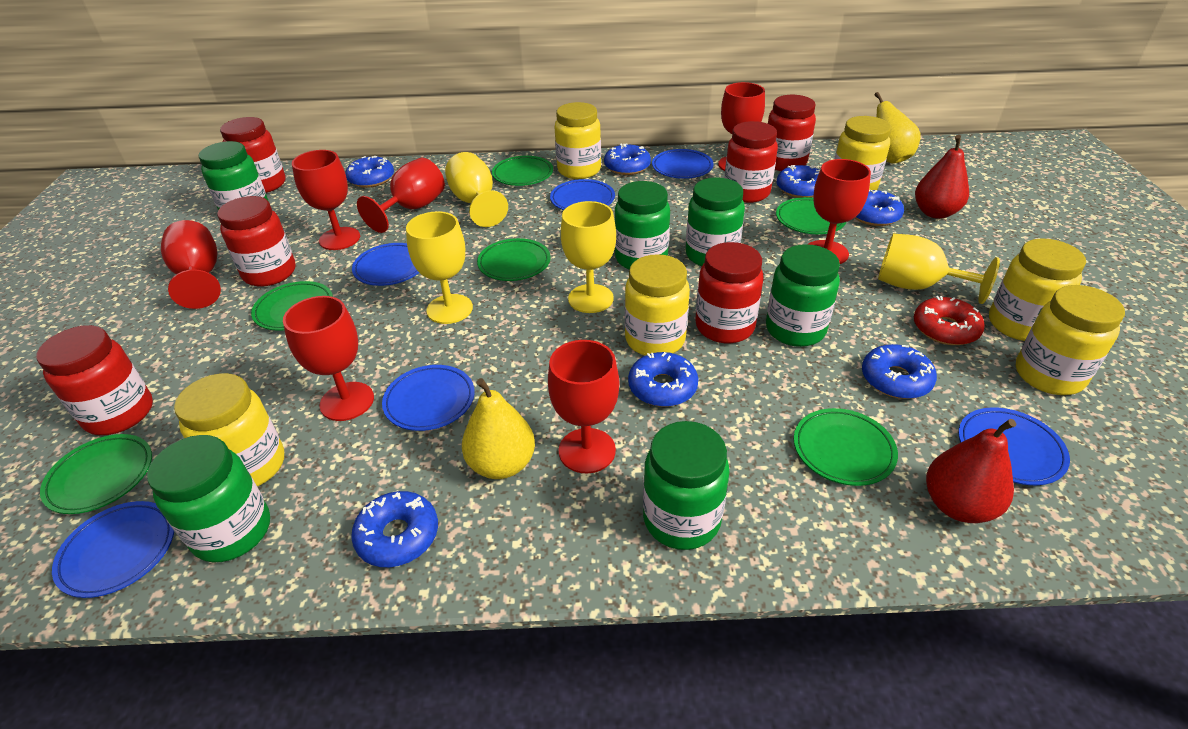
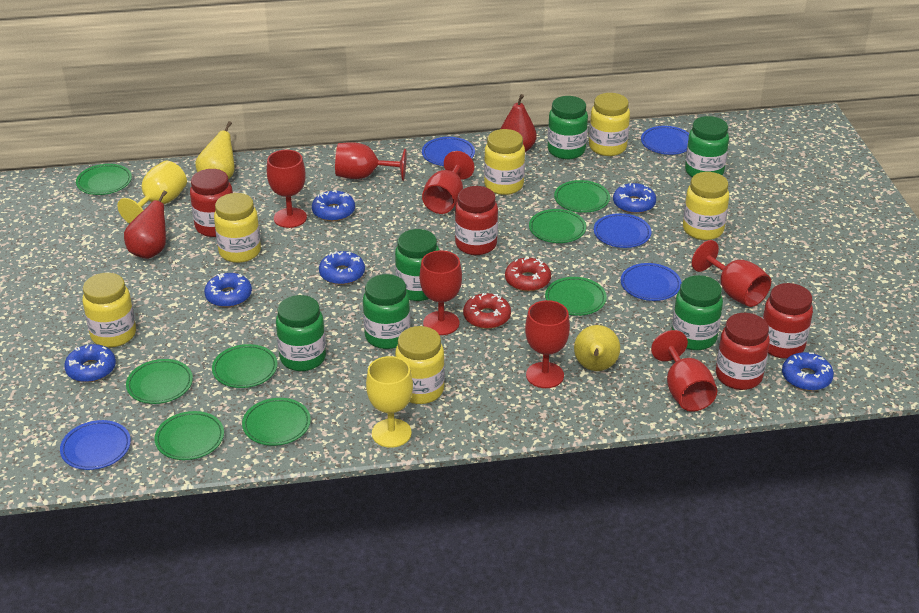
blue donut: 7 -> 6
blue plate: 6 -> 5
green plate: 6 -> 8
red donut: 1 -> 2
red jar: 6 -> 4
yellow goblet: 4 -> 2

